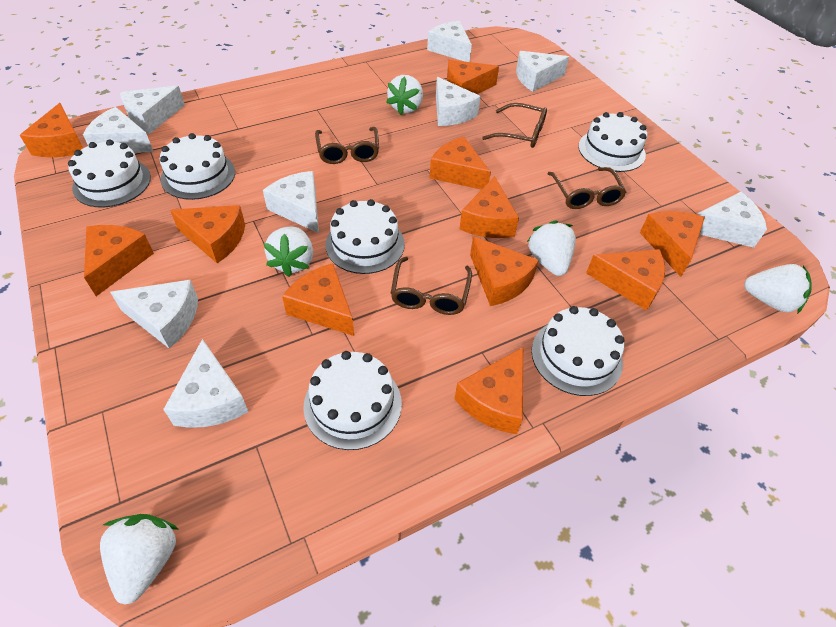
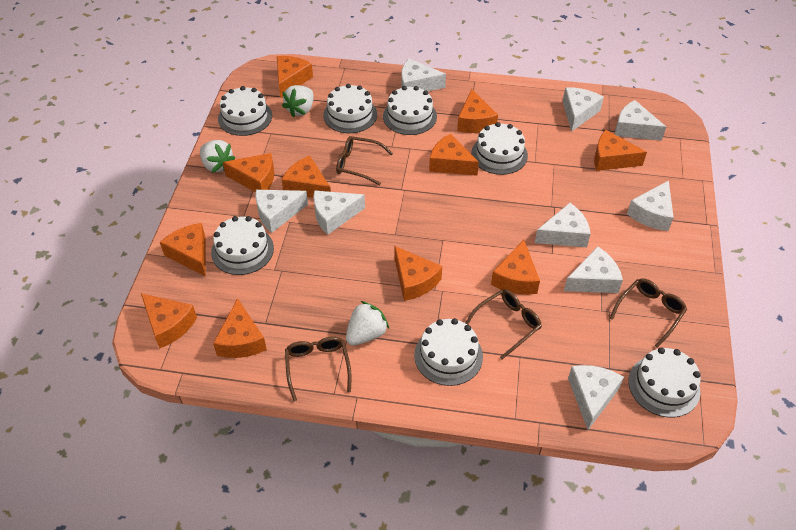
white cake: 6 -> 7
white strawberry: 5 -> 3

